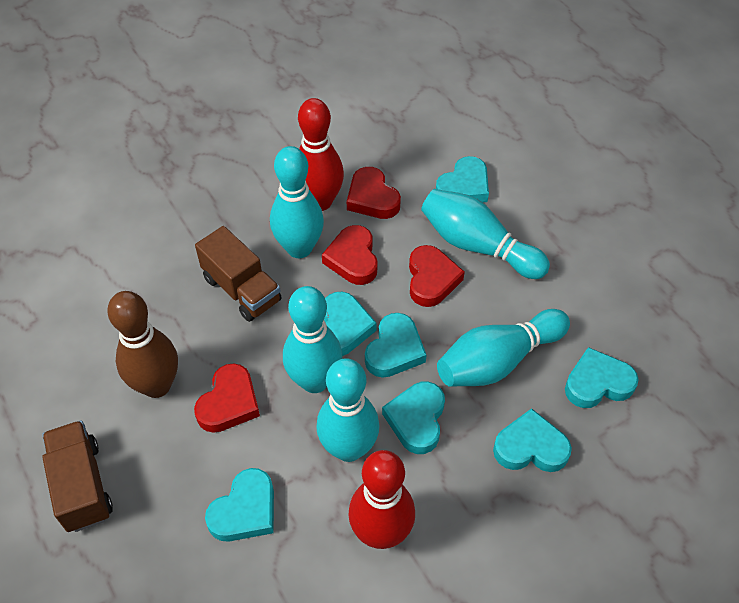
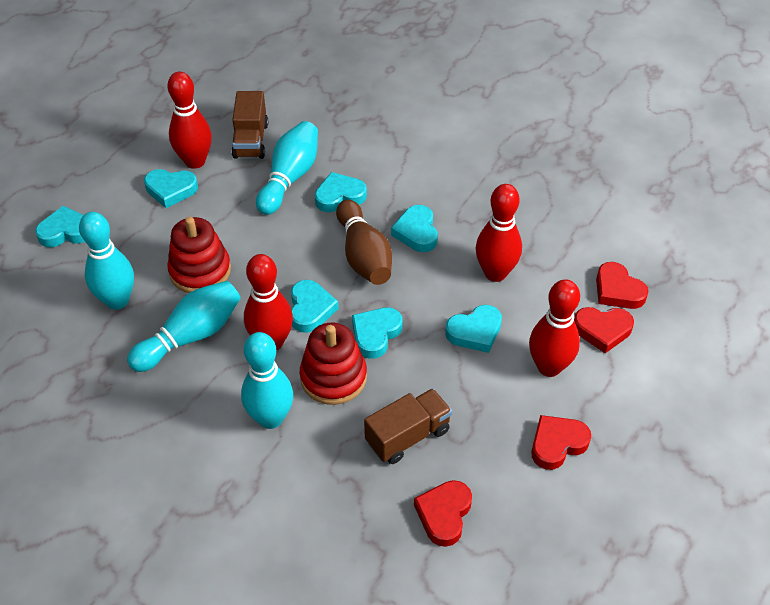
red bowling pin: 2 -> 4
red stacking toy: 0 -> 2
turquoise bowling pin: 5 -> 4

